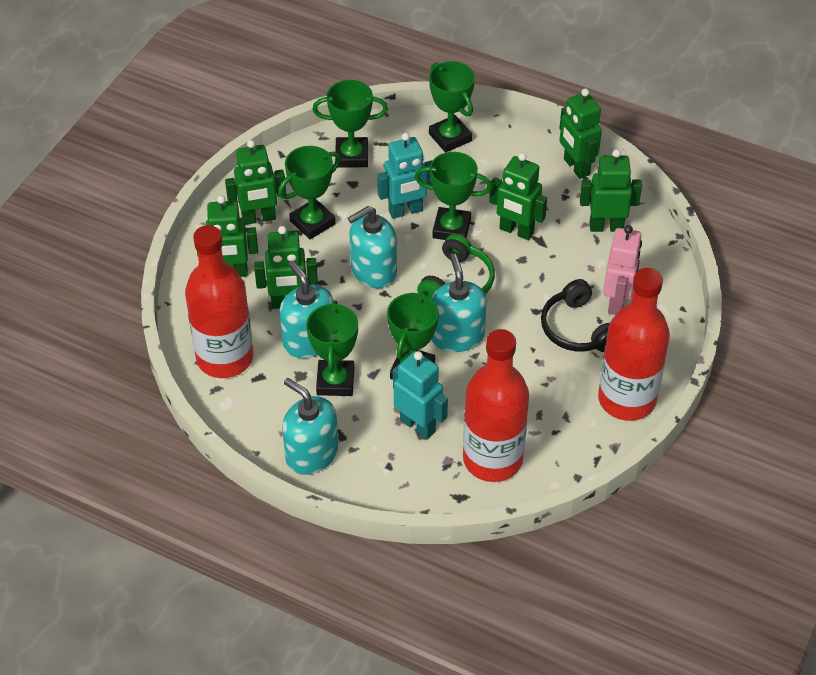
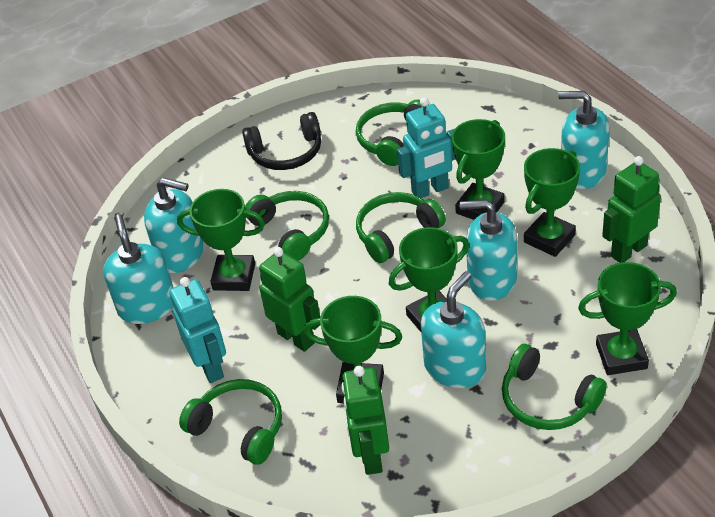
green headphones: 1 -> 5
green robot: 6 -> 3
pink robot: 1 -> 0
red bottle: 3 -> 0
turquoise soap dispenser: 4 -> 5

